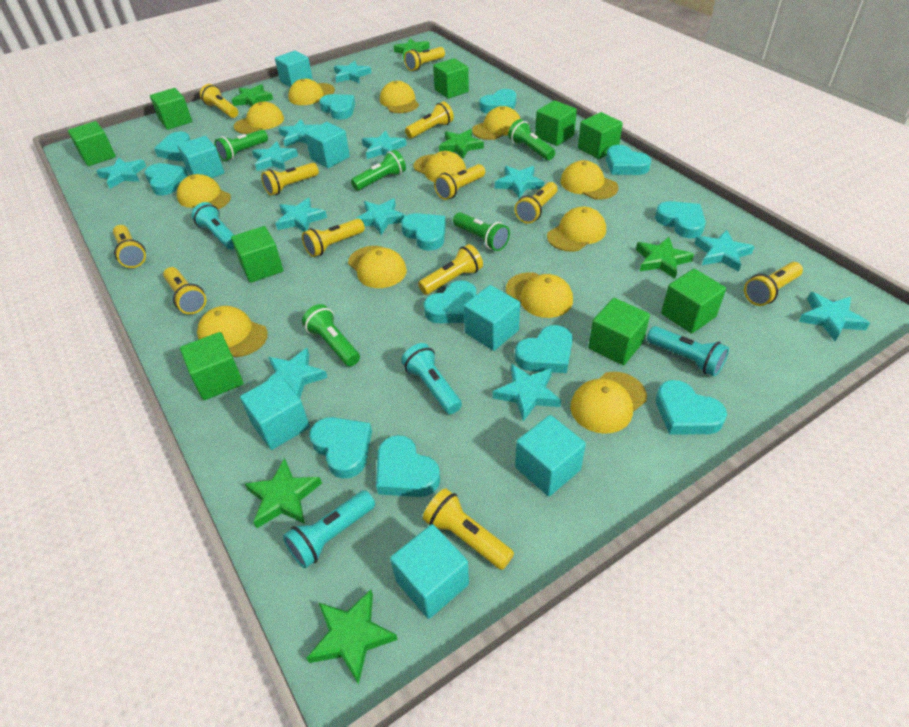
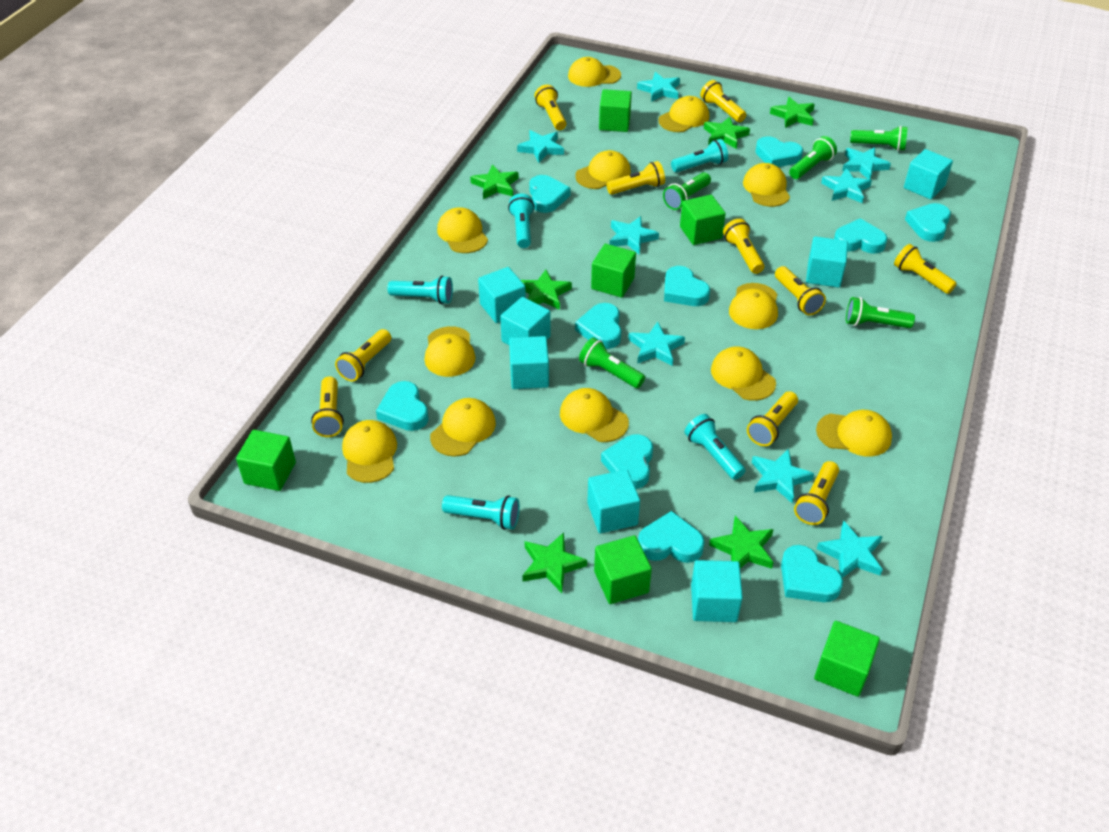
green cube: 9 -> 6
turquoise flashlight: 4 -> 5
turquoise heart: 12 -> 10
turquoise star: 12 -> 8
yellow flashlight: 12 -> 10

